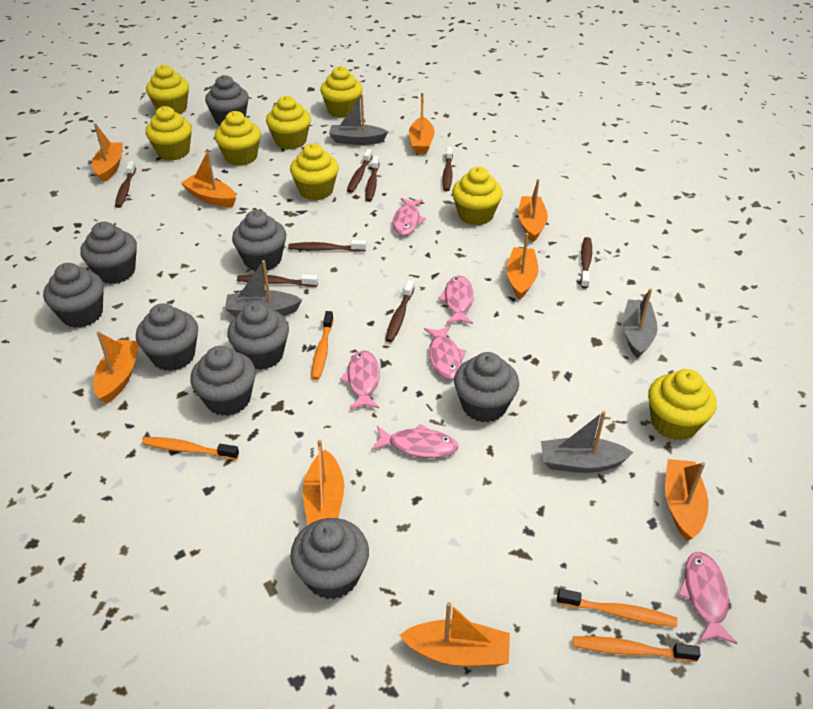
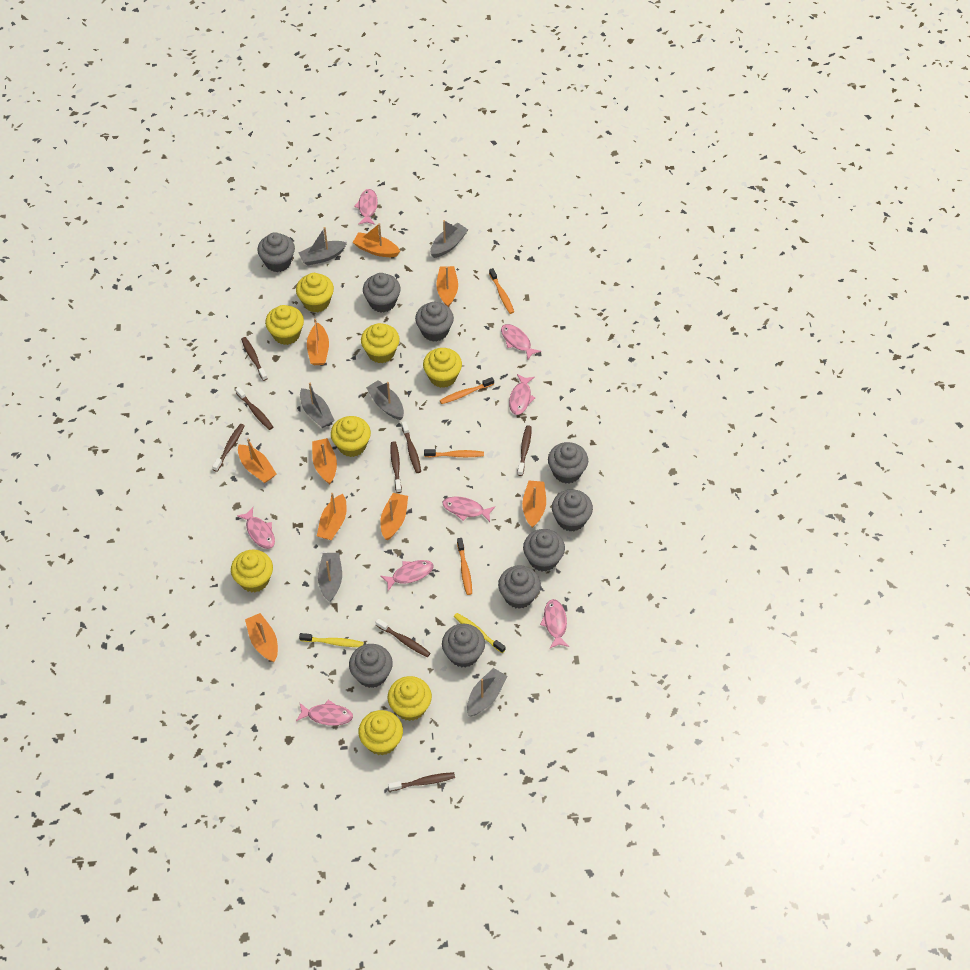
grey boat: 4 -> 6
pink fish: 6 -> 8
yellow toothbrush: 0 -> 2

